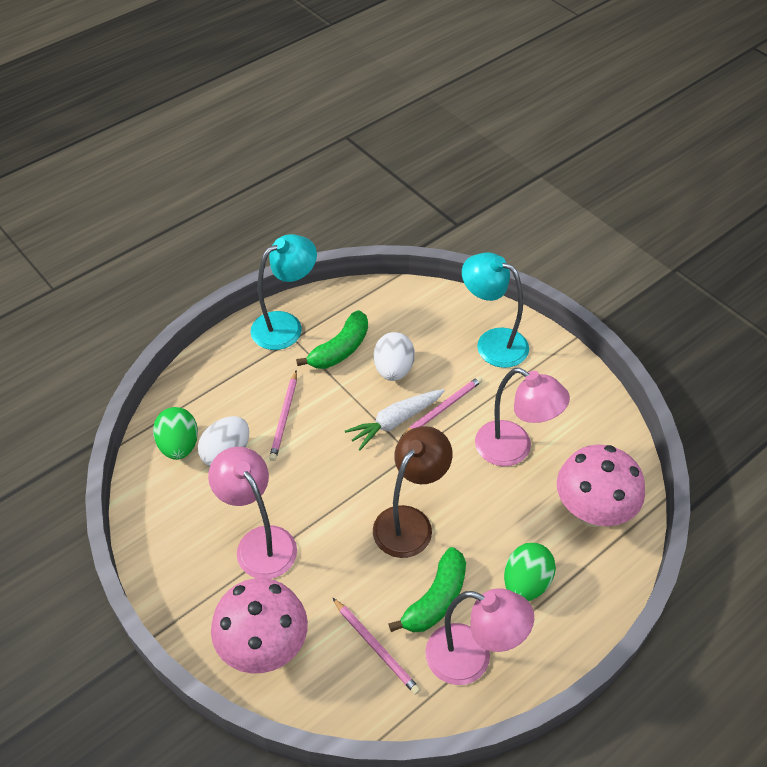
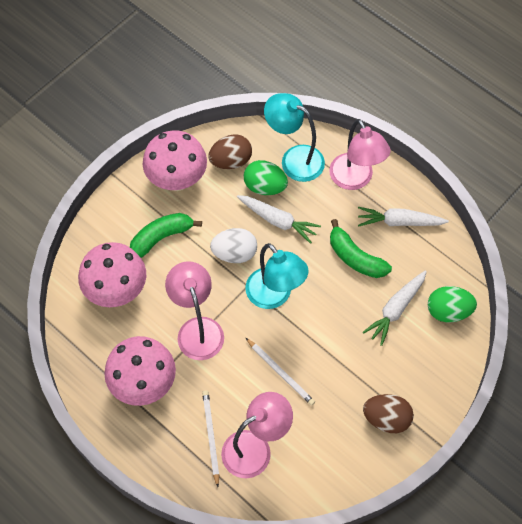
brown egg: 0 -> 2
brown lamp: 1 -> 0
pink mushroom: 2 -> 3
pink pencil: 3 -> 0
white carrot: 1 -> 3
white egg: 2 -> 1
white pencil: 0 -> 2

